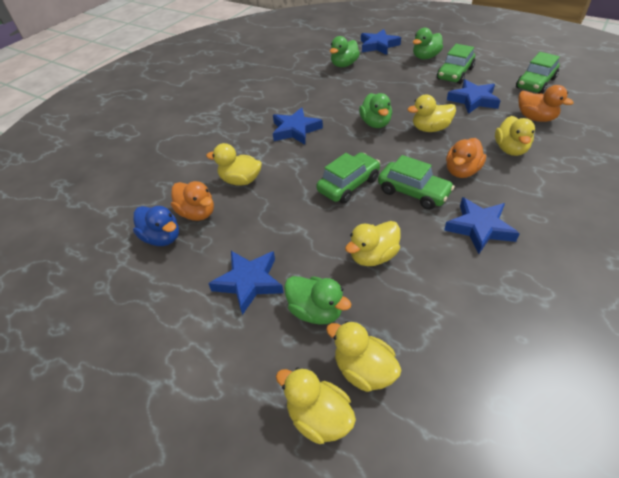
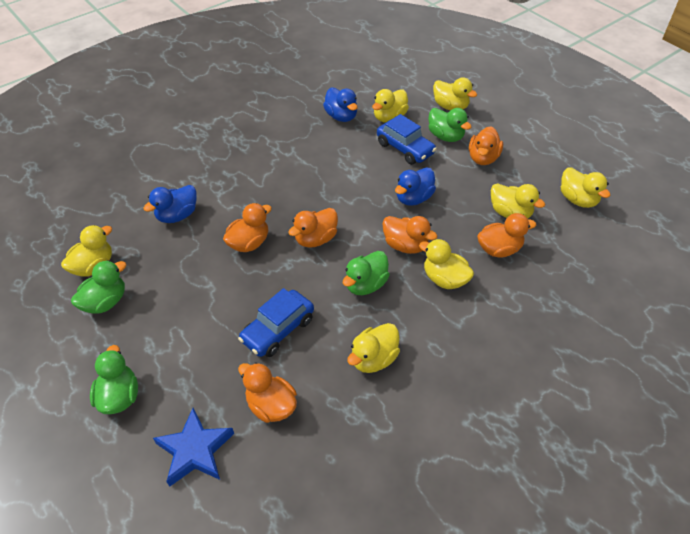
blue car: 0 -> 2
blue duck: 1 -> 3
blue star: 5 -> 1
green car: 4 -> 0
orange duck: 3 -> 6
yellow duck: 6 -> 7

